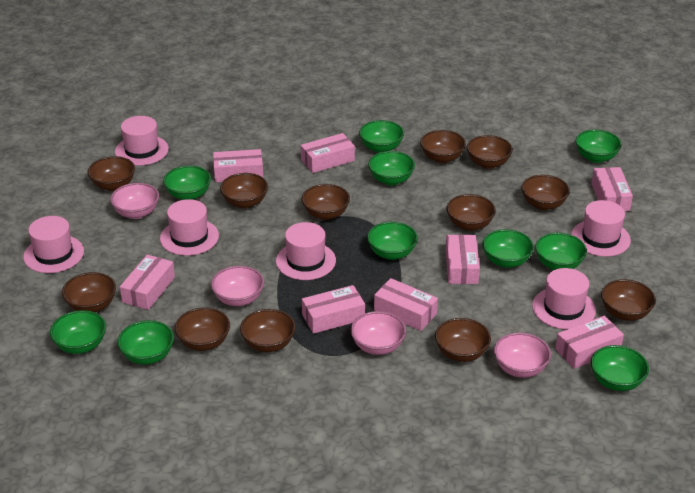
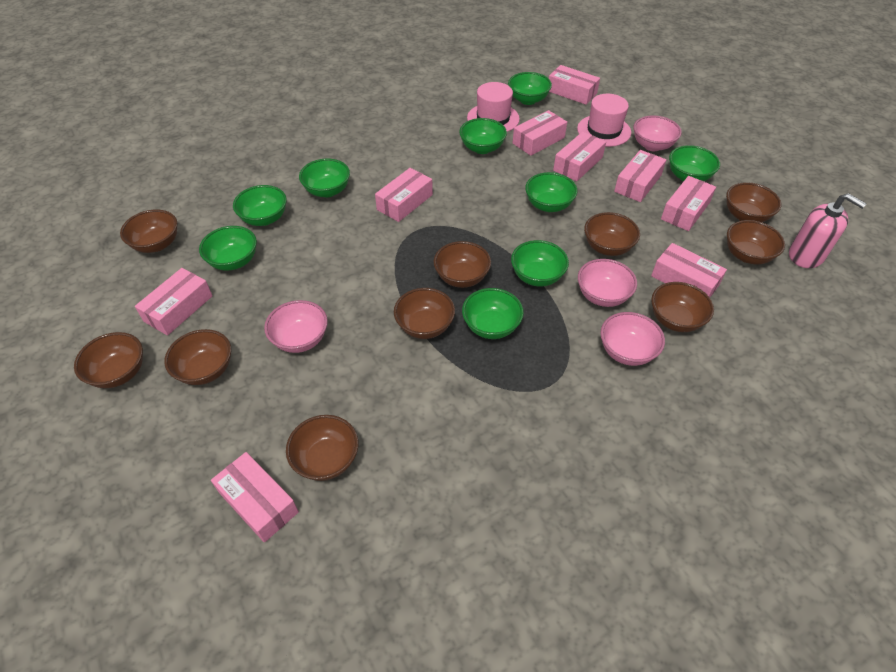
brown bowl: 12 -> 10
green bowl: 10 -> 9
pink box: 8 -> 9
pink hat: 6 -> 2
pink soap dispenser: 0 -> 1

